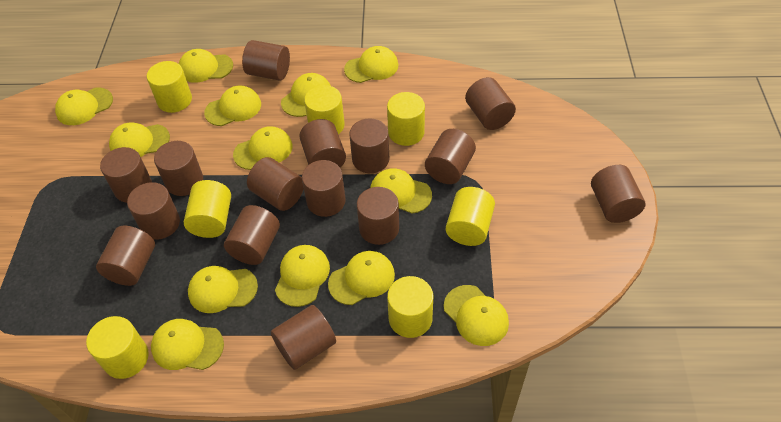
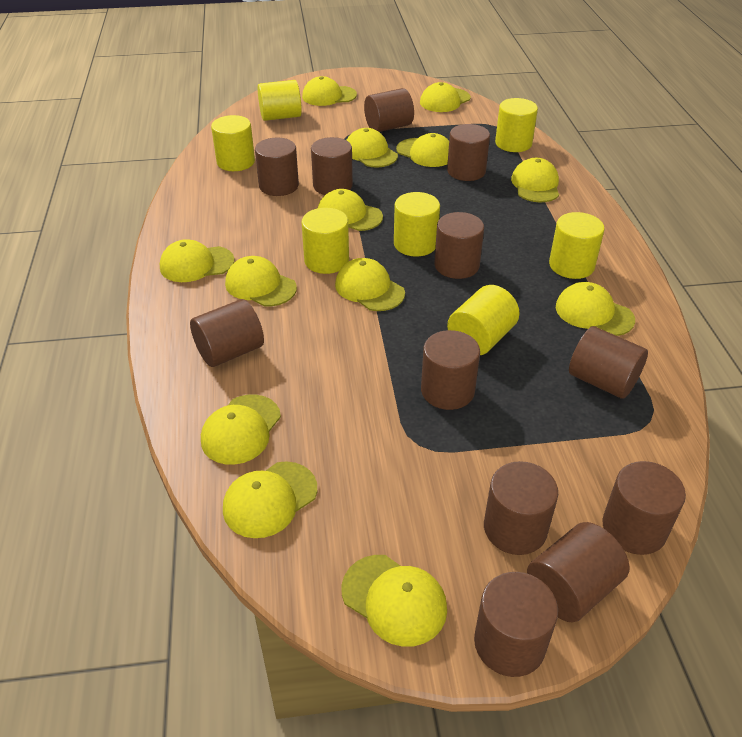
brown cylinder: 15 -> 12

